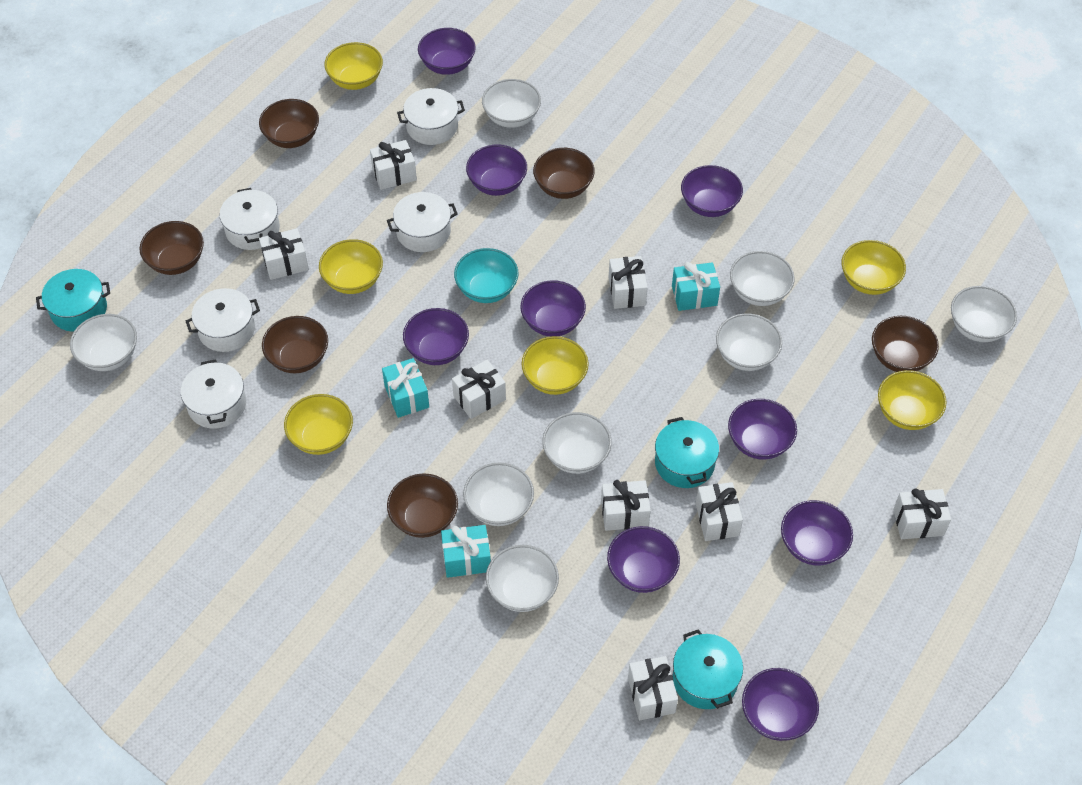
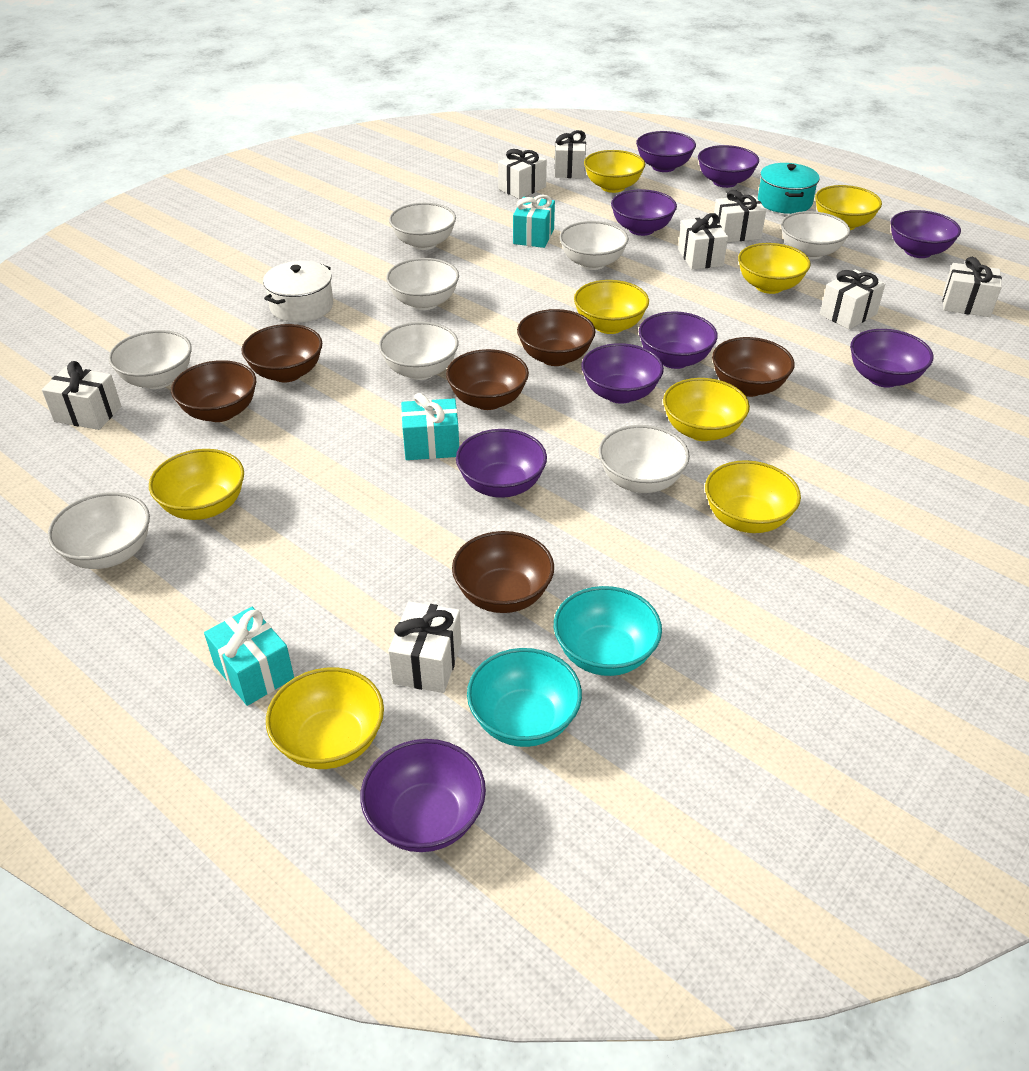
turquoise bowl: 1 -> 2
turquoise pot: 3 -> 1
white pot: 5 -> 1
yellow bowl: 6 -> 8

